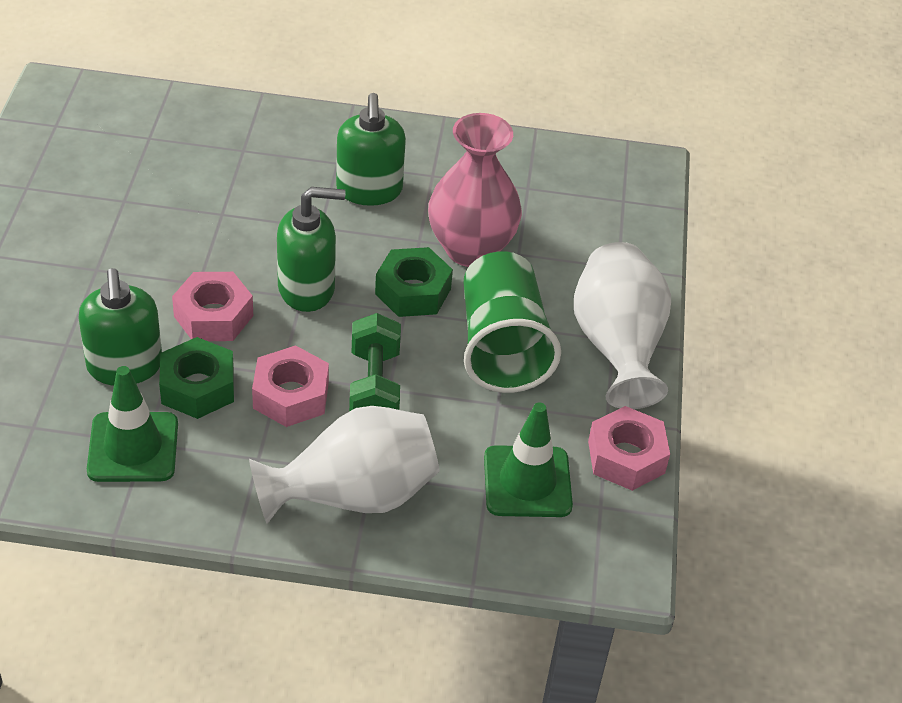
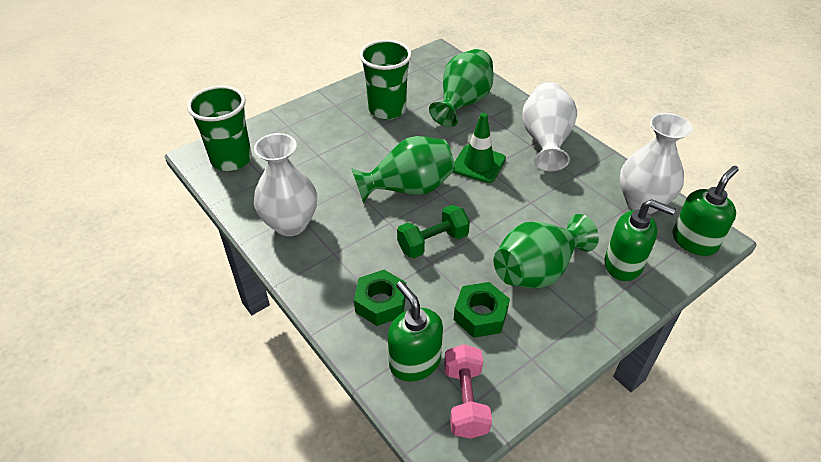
green cup: 1 -> 2
green traffic cone: 2 -> 1
green vase: 0 -> 3
pink dumbbell: 0 -> 1
pink nut: 3 -> 0
pink vase: 1 -> 0
white vase: 2 -> 3

